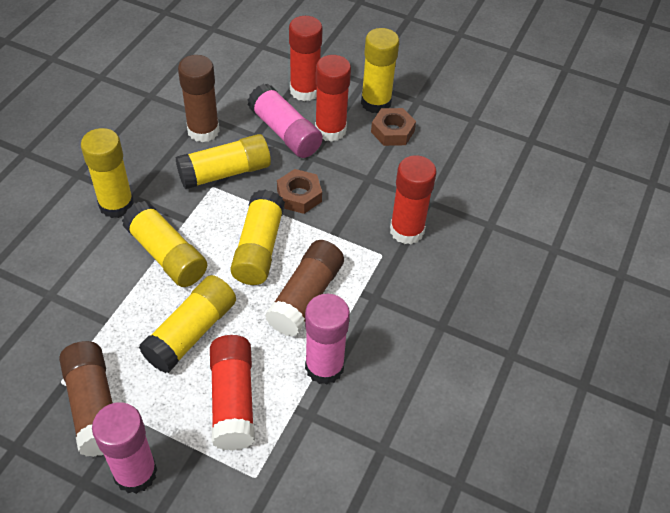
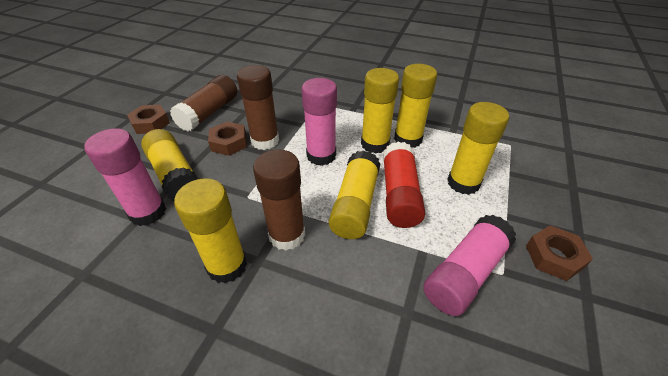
brown nut: 2 -> 3
red glue stick: 4 -> 1

